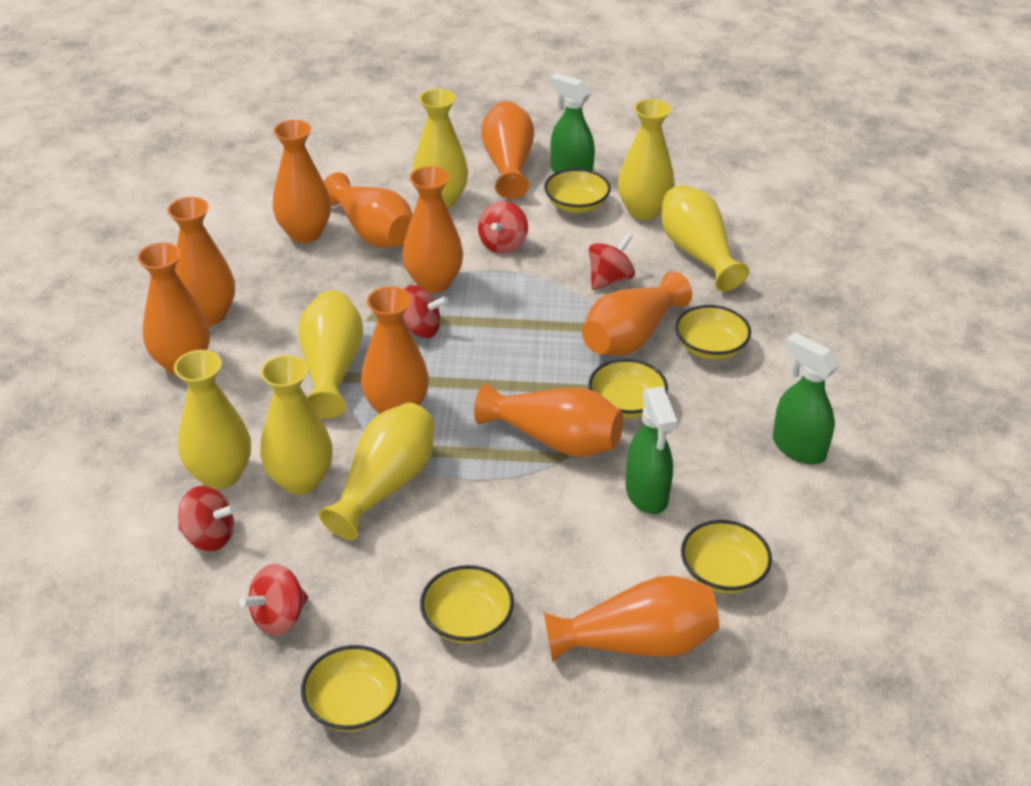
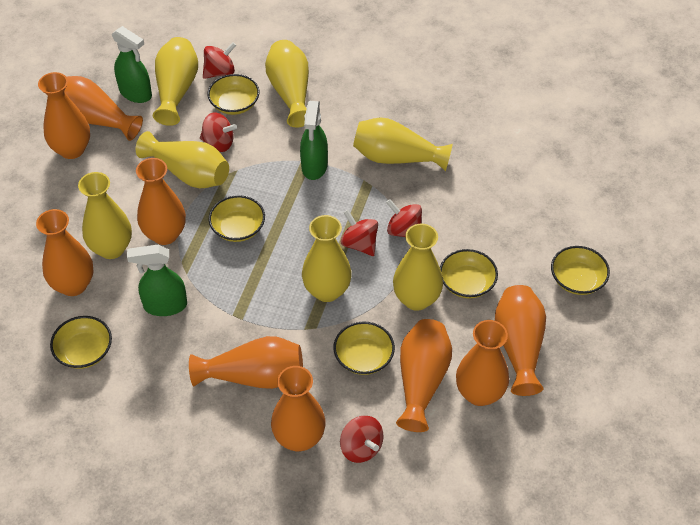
orange vase: 10 -> 9

